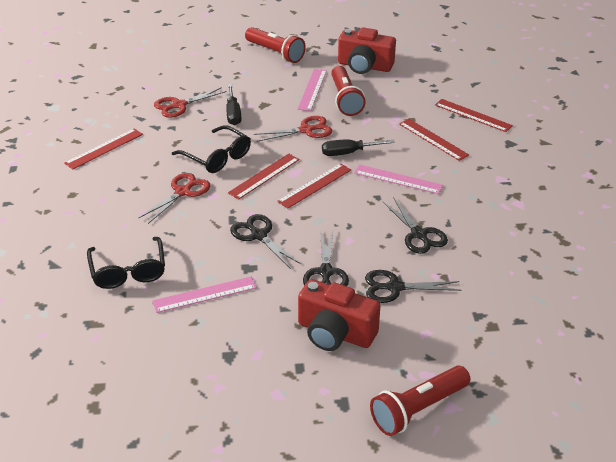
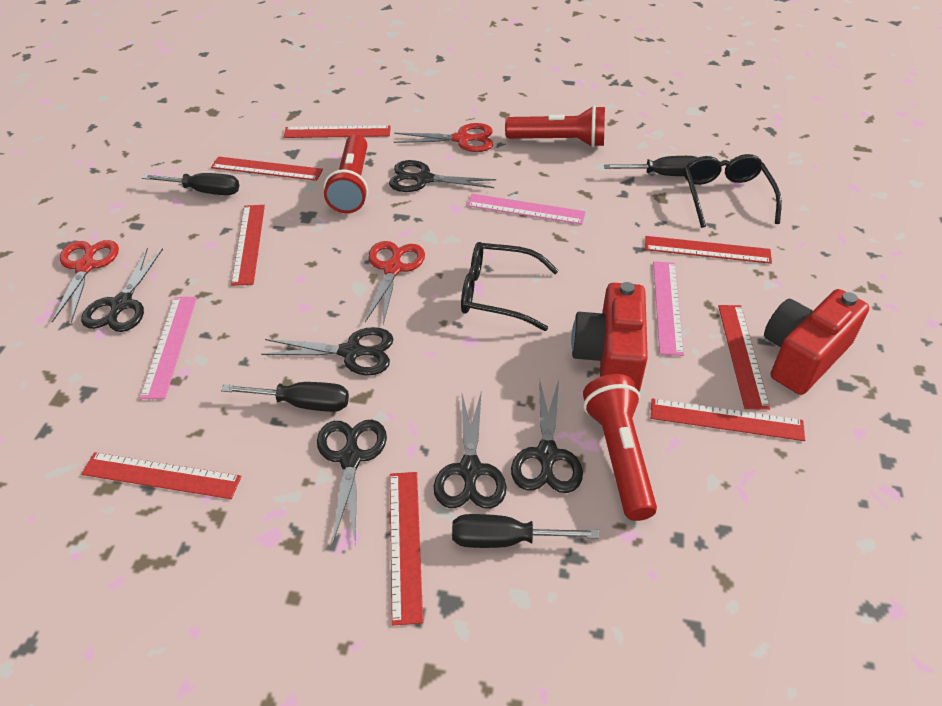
black scissors: 4 -> 6
black screwdriver: 2 -> 4
red ruler: 5 -> 8

